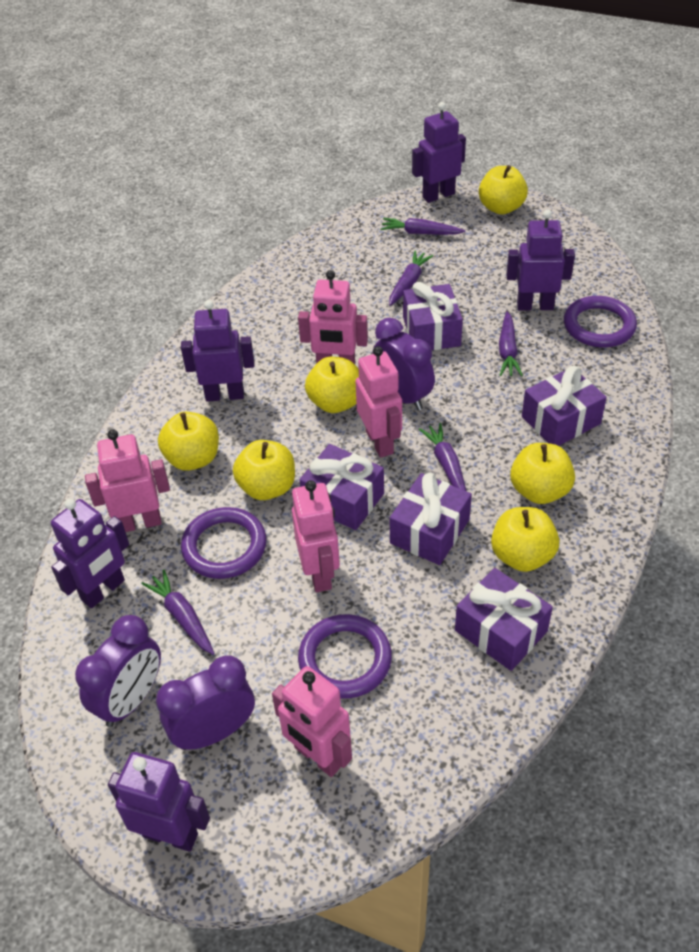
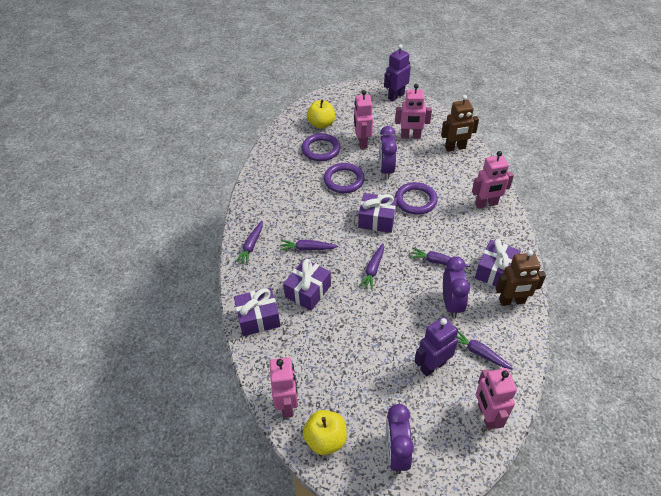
brown robot: 0 -> 2
purple gift: 5 -> 4
purple robot: 5 -> 2
yellow apple: 6 -> 2

